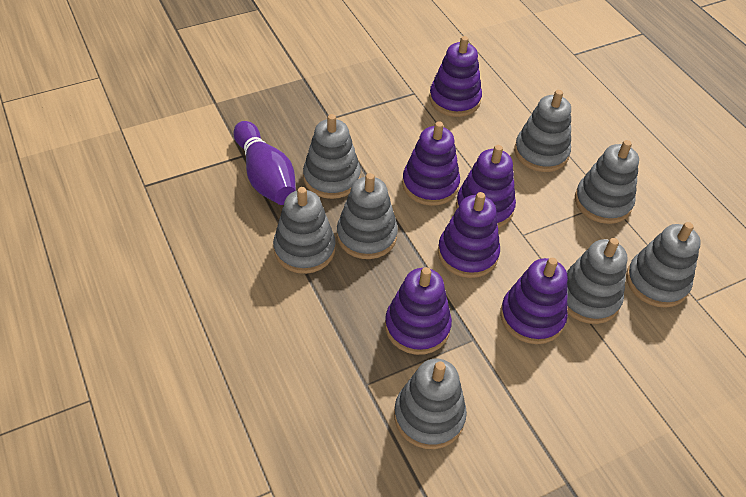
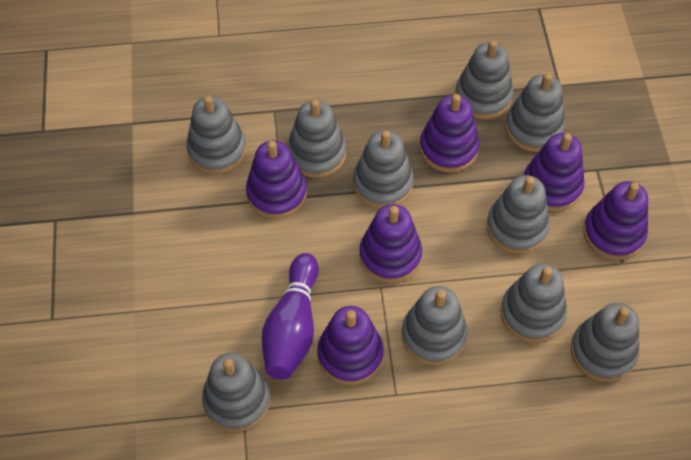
grey stacking toy: 8 -> 10

